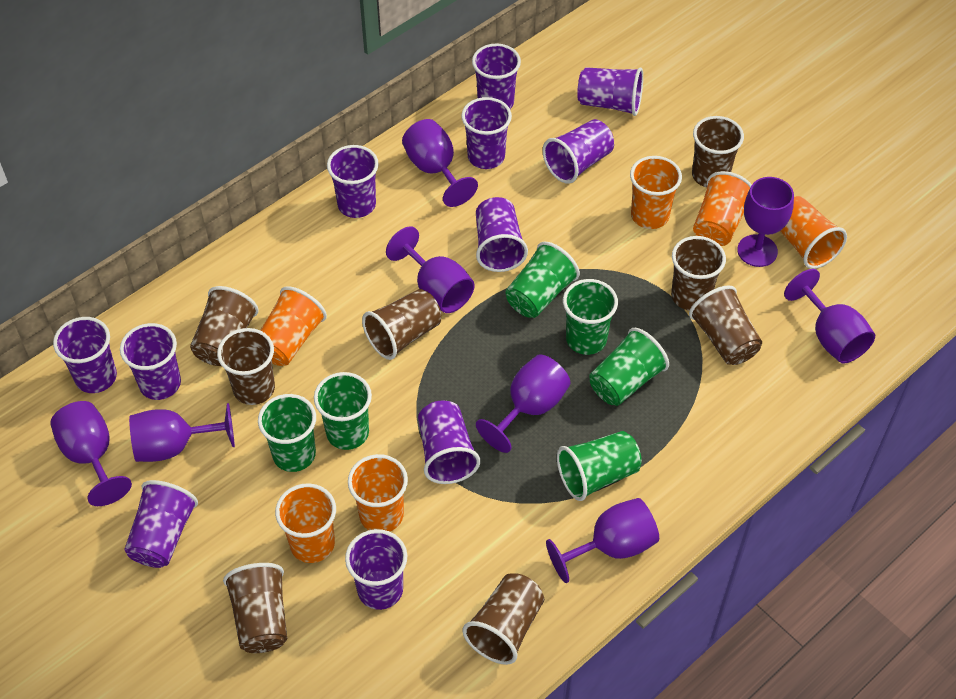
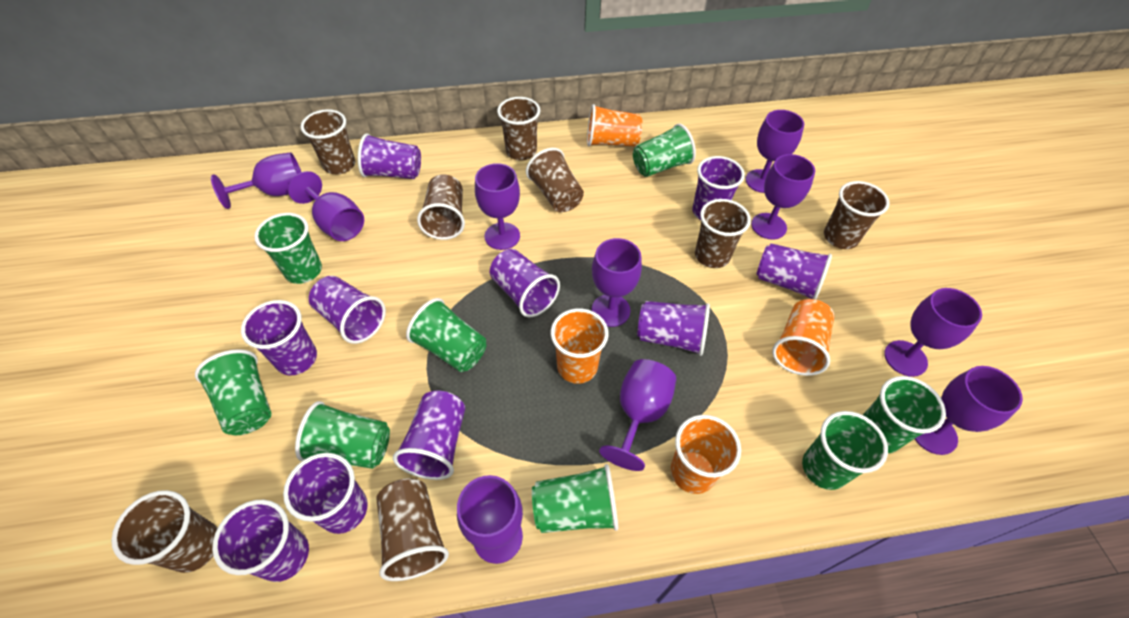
green cup: 6 -> 8
orange cup: 6 -> 4
purple cup: 11 -> 10
purple goblet: 8 -> 10

